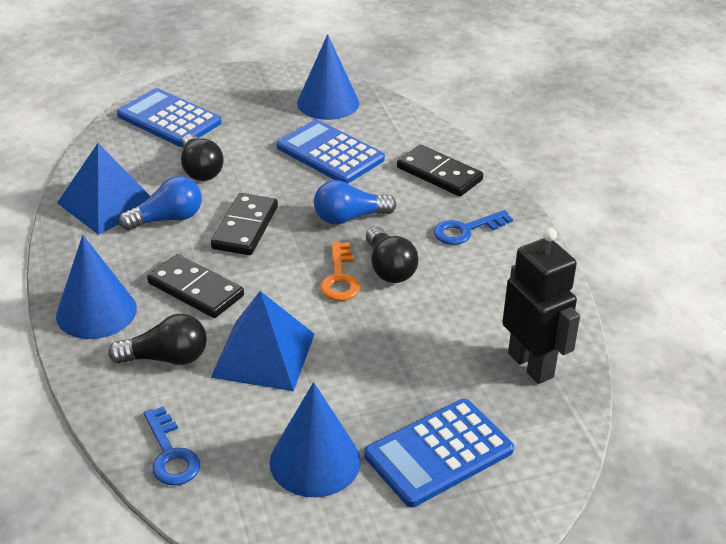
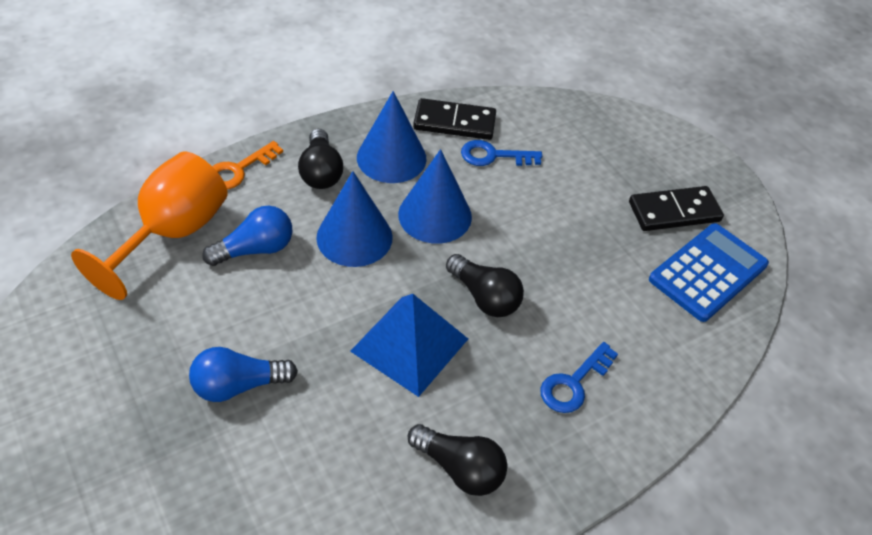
black domino: 3 -> 2
black robot: 1 -> 0
blue calculator: 3 -> 1
blue pyramid: 2 -> 1
orange goblet: 0 -> 1

